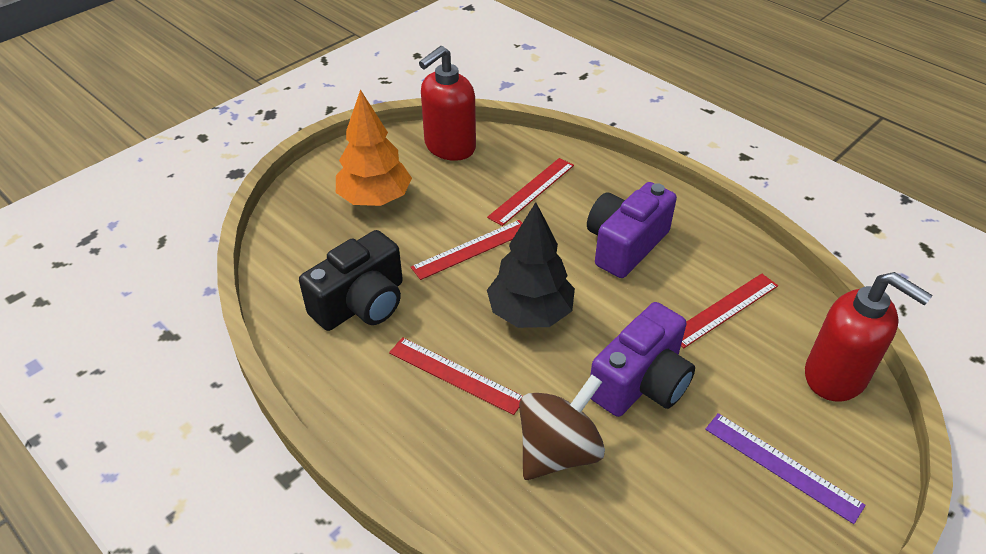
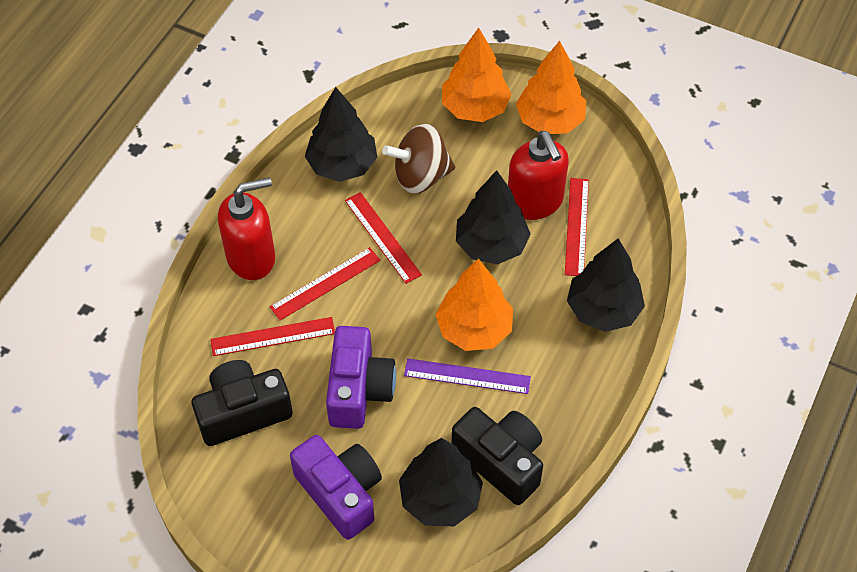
black camera: 1 -> 2
black tree: 1 -> 4
orange tree: 1 -> 3

